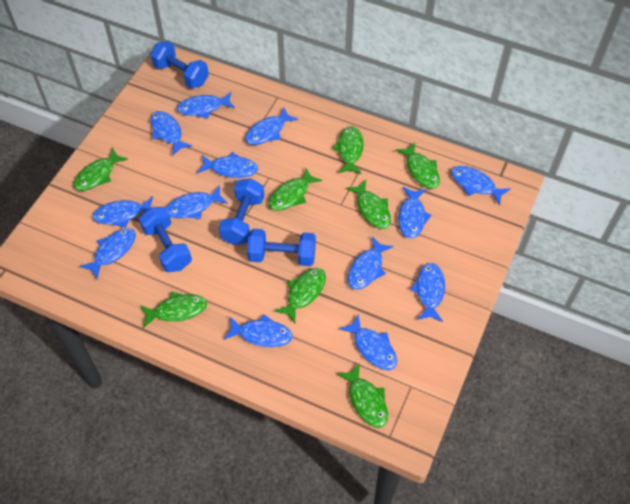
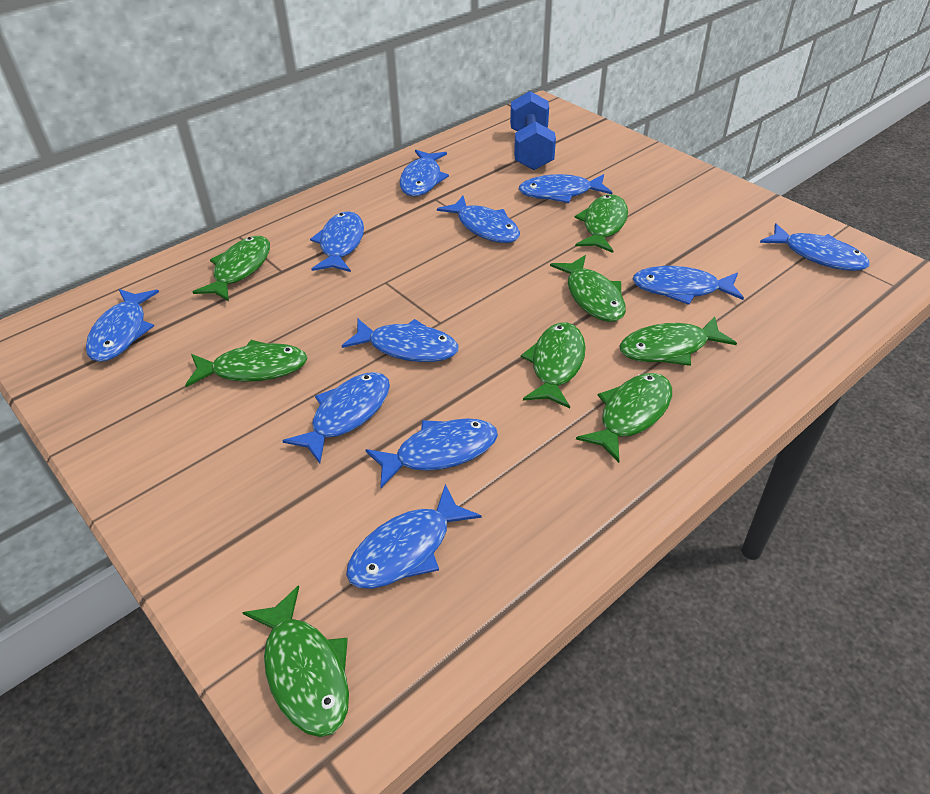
blue dumbbell: 4 -> 1
blue fish: 13 -> 11

